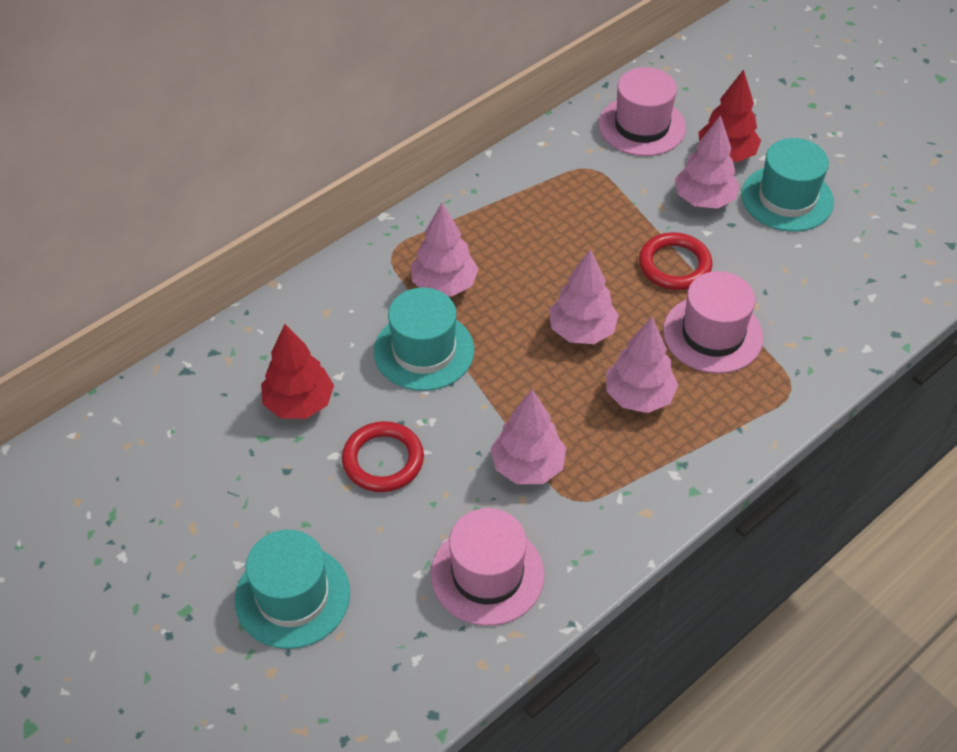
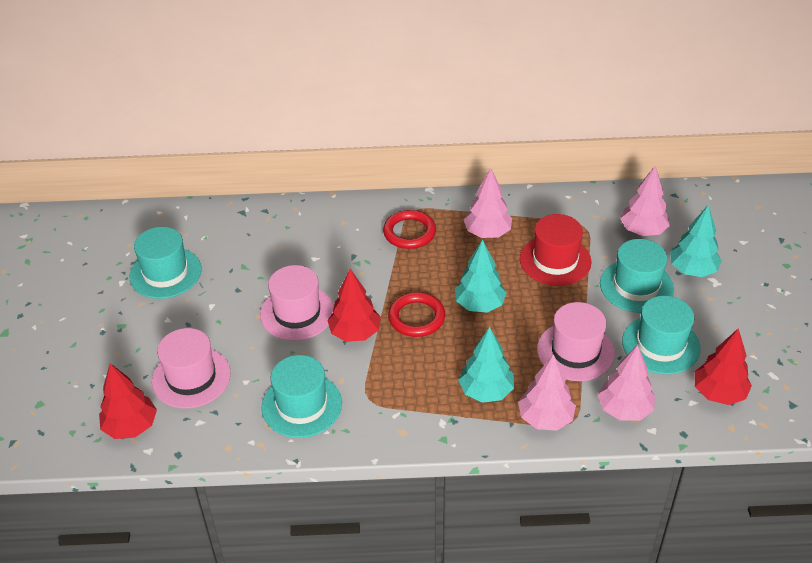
pink tree: 5 -> 4
red hat: 0 -> 1
red tree: 2 -> 3
turquoise hat: 3 -> 4
turquoise tree: 0 -> 3

